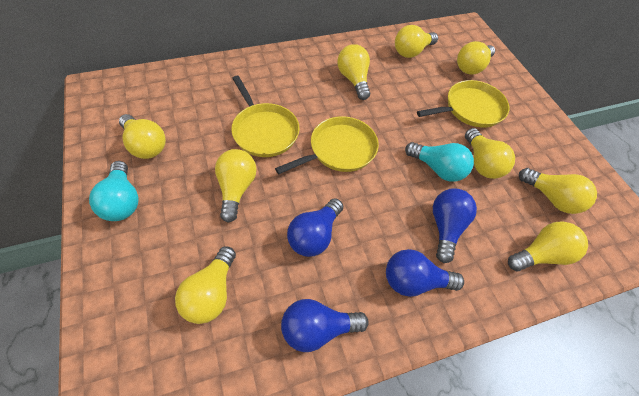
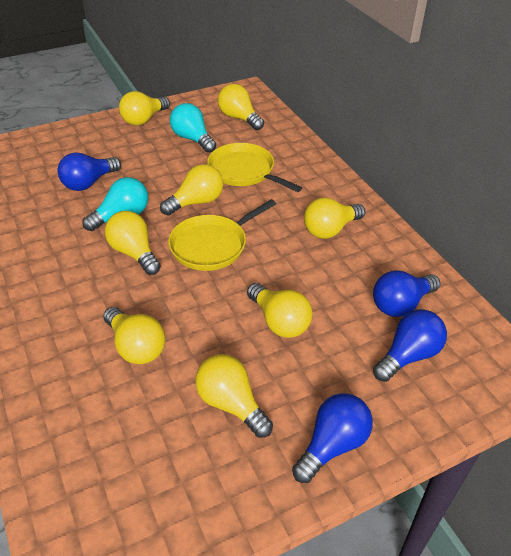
yellow light bulb: 9 -> 8
yellow pan: 3 -> 2

